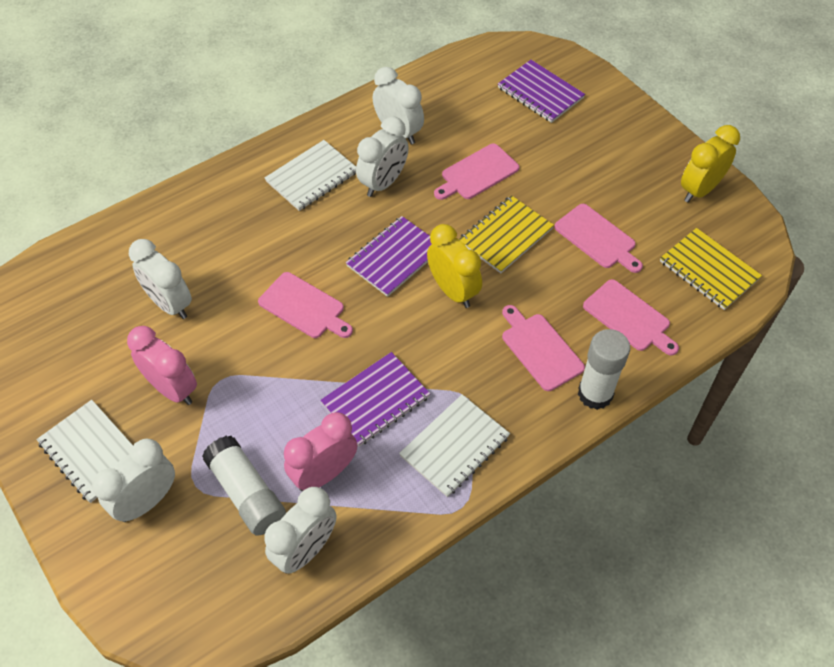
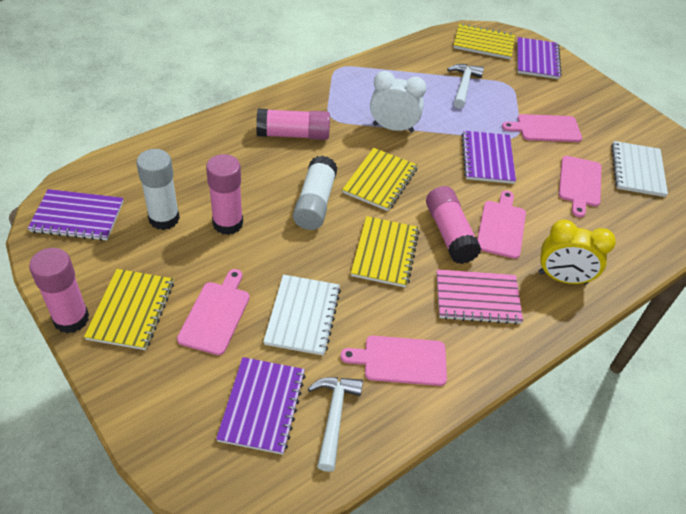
pink clock: 2 -> 0
pink glue stick: 0 -> 4
pink notebook: 0 -> 1
purple notebook: 3 -> 4
white clock: 5 -> 1
white hammer: 0 -> 2
white notebook: 3 -> 2
yellow clock: 2 -> 1
yellow notebook: 2 -> 4

